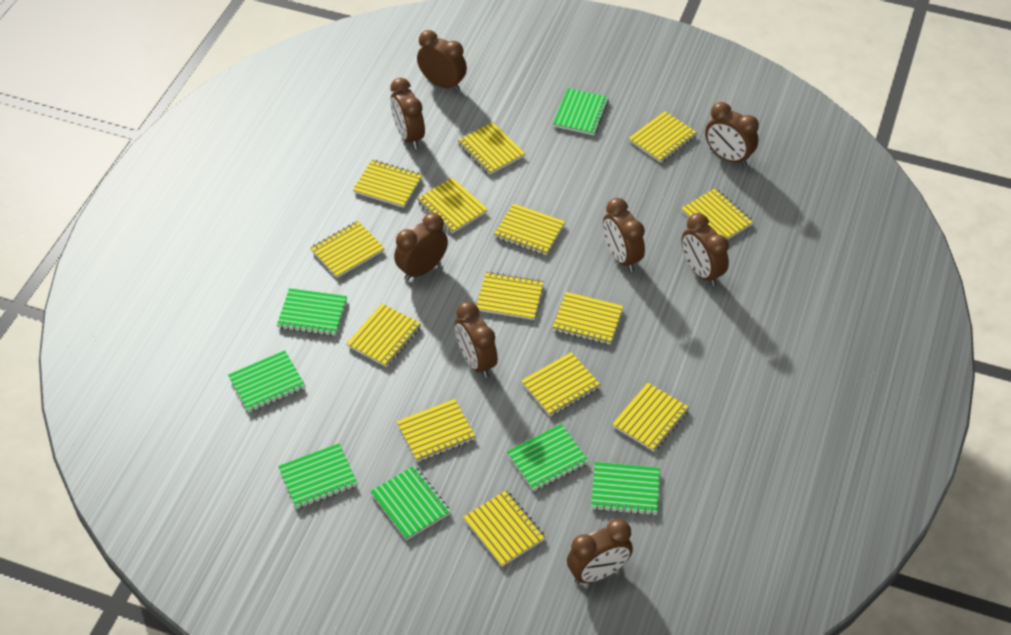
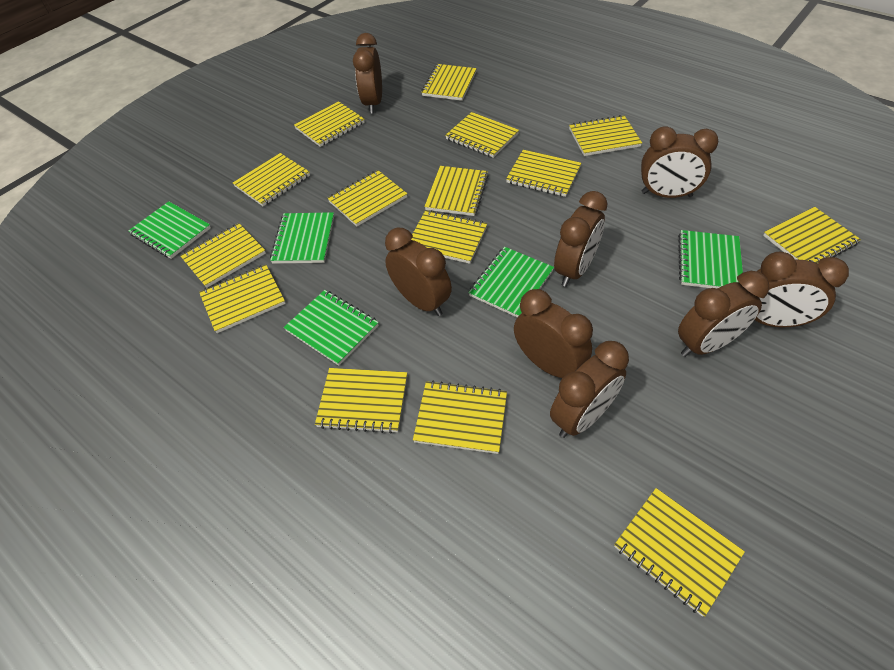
green notebook: 7 -> 5
yellow notebook: 14 -> 15

